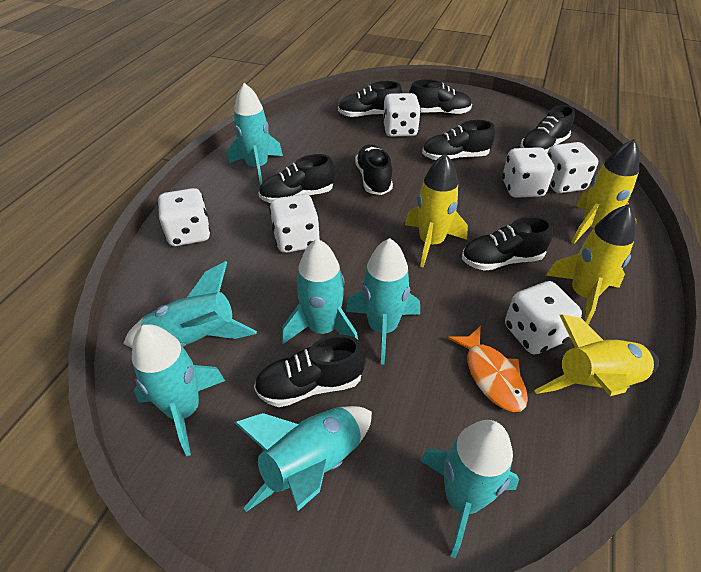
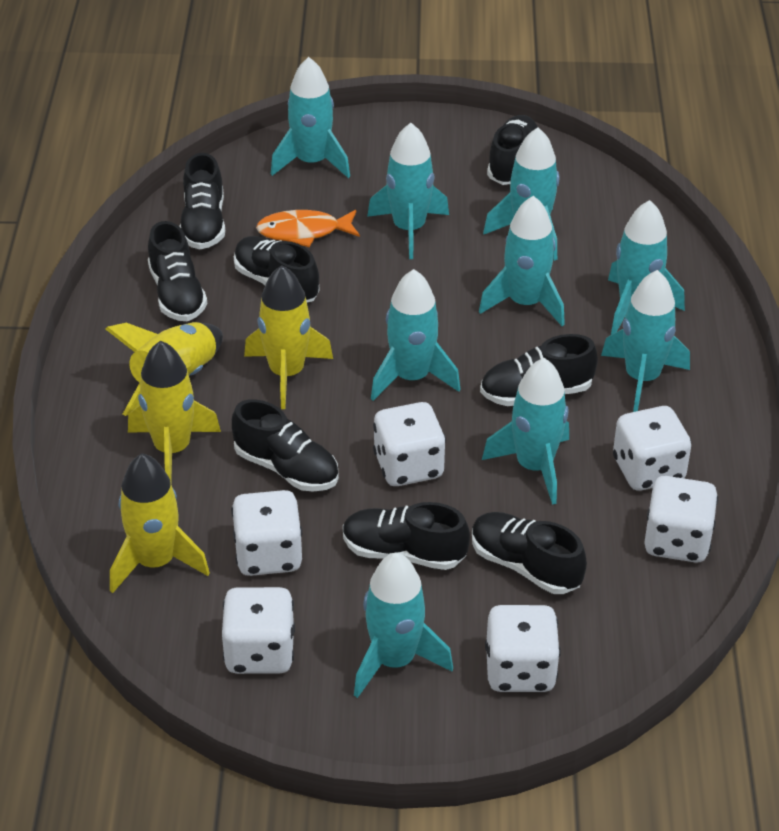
turquoise rocket: 7 -> 9

